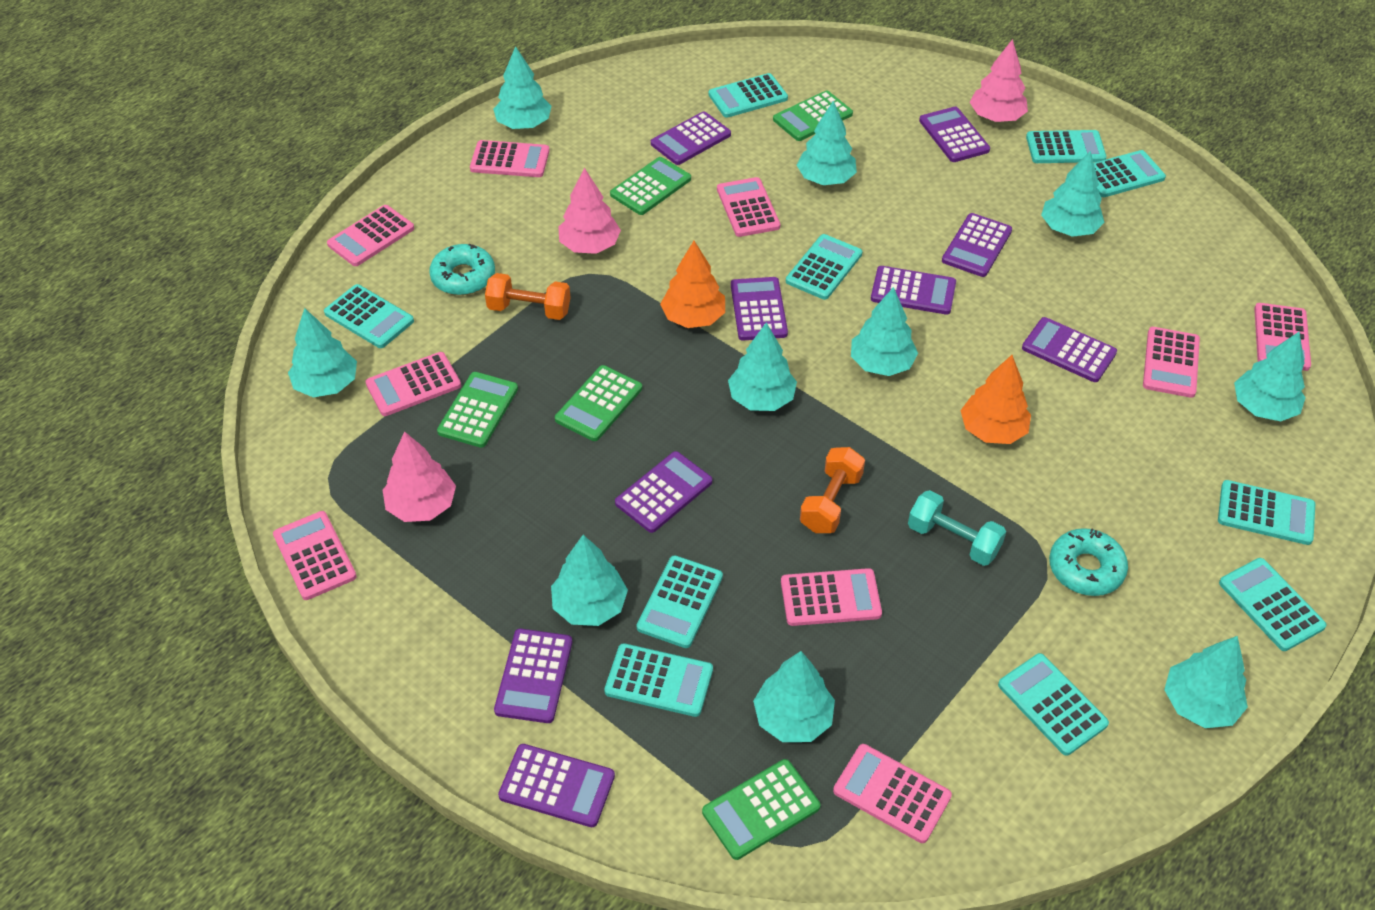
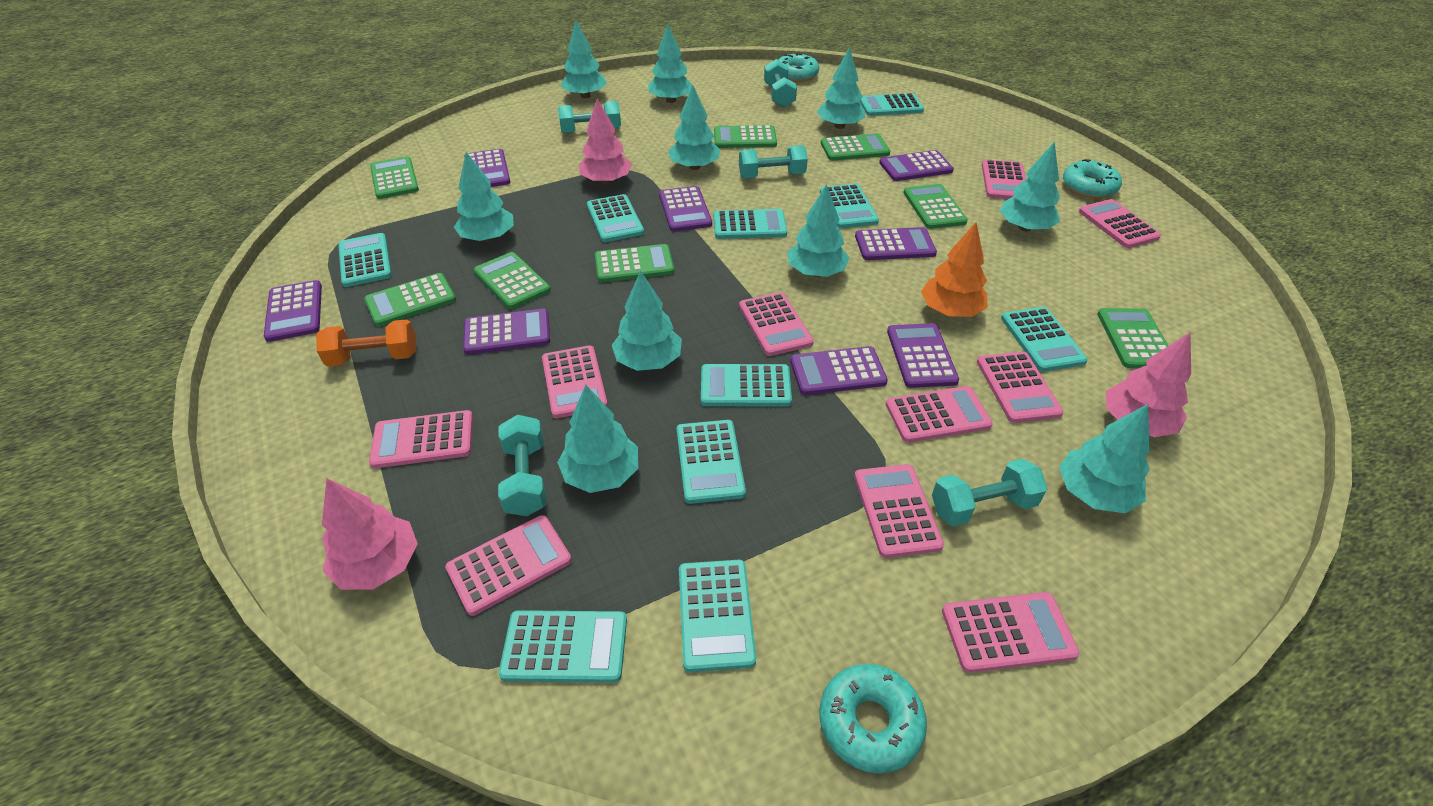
green calculator: 5 -> 8
orange dumbbell: 2 -> 1
orange tree: 2 -> 1
pink calculator: 9 -> 10
purple calculator: 9 -> 8
turquoise donut: 2 -> 3
turquoise dumbbell: 1 -> 5

